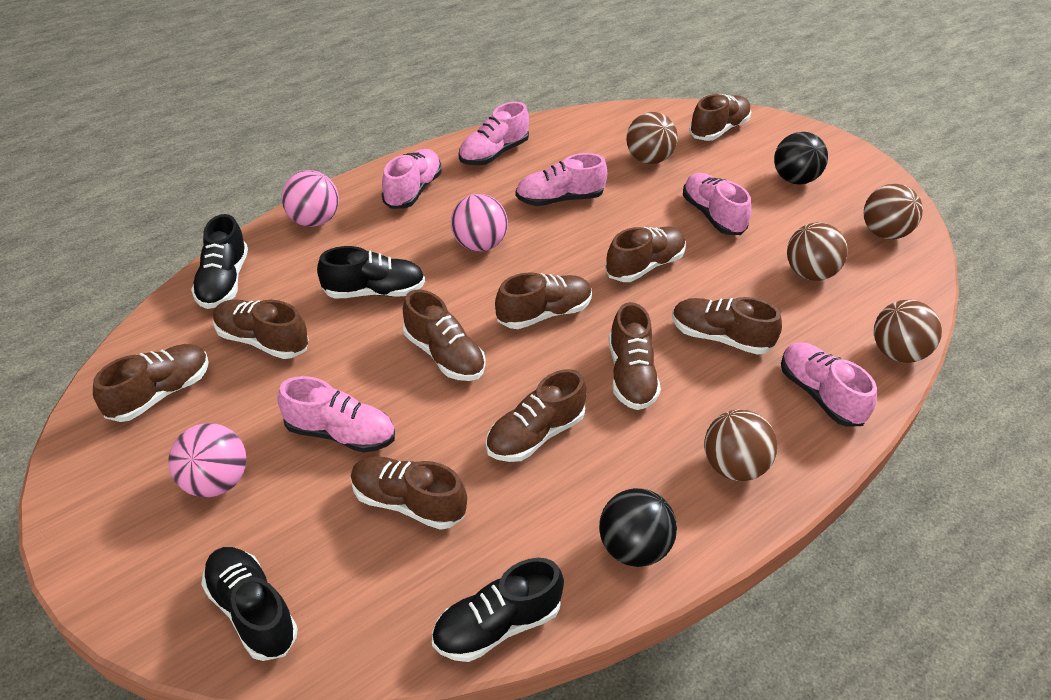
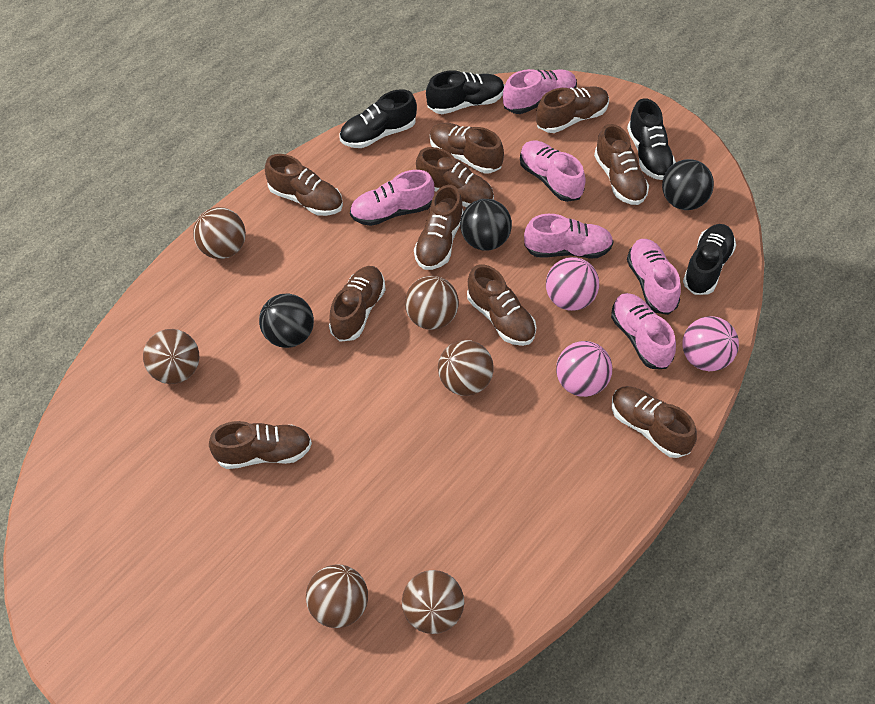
black ball: 2 -> 3
brown ball: 5 -> 6

